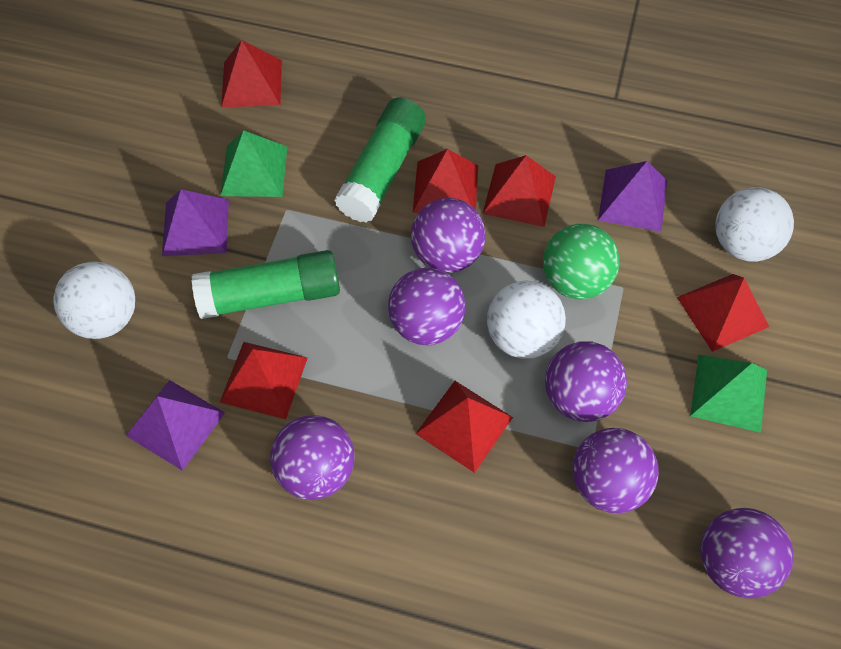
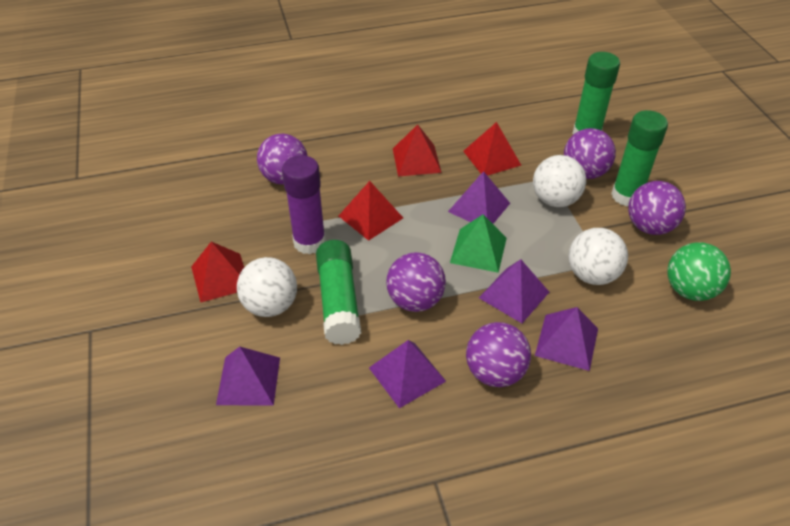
green glue stick: 2 -> 3
green pyramid: 2 -> 1
purple ball: 6 -> 5
purple glue stick: 0 -> 1
purple pyramid: 3 -> 5
red pyramid: 6 -> 4

